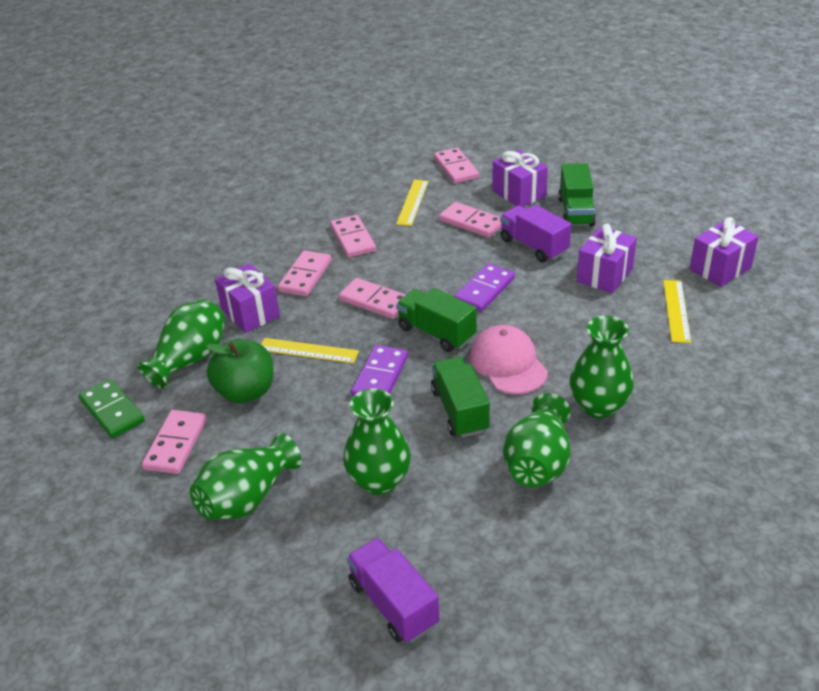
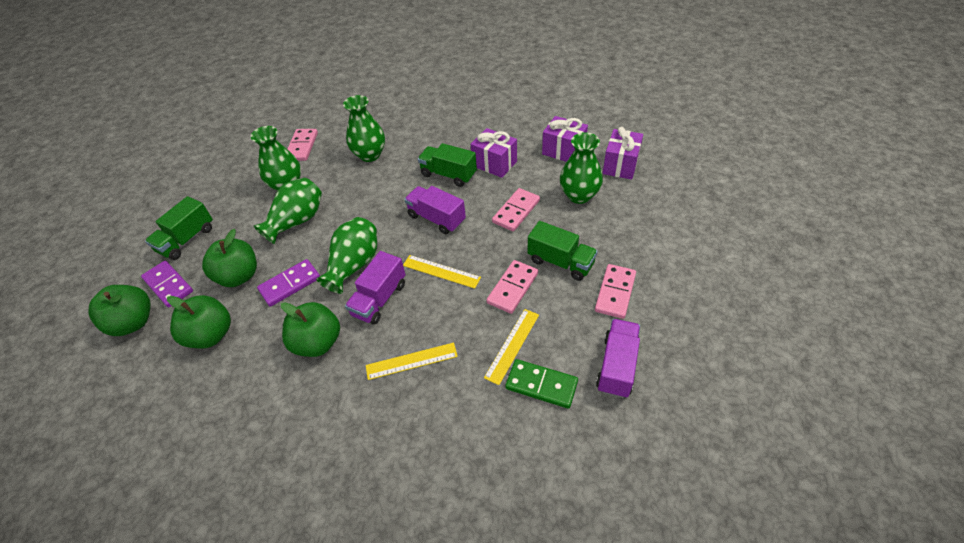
green apple: 1 -> 4
pink cap: 1 -> 0
pink domino: 6 -> 4
purple gift: 4 -> 3
purple truck: 2 -> 3

